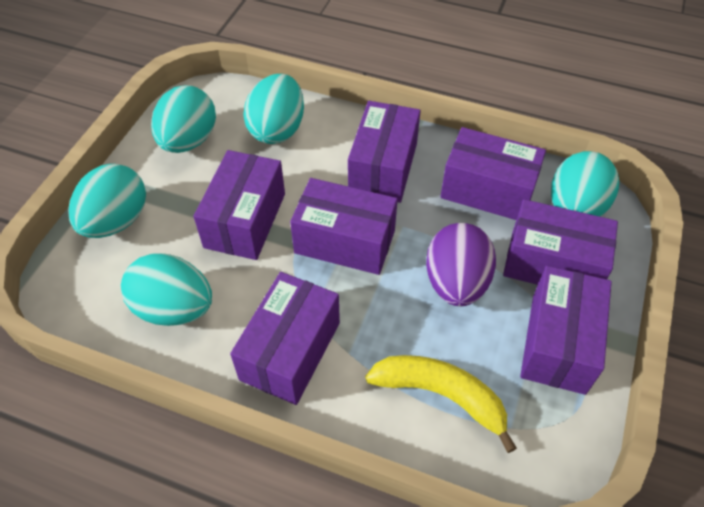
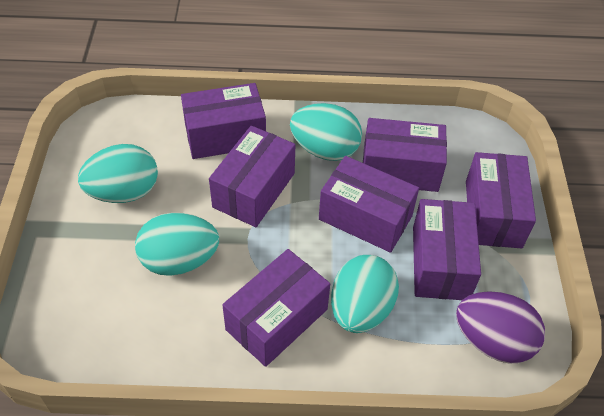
turquoise egg: 5 -> 4
yellow banana: 1 -> 0

